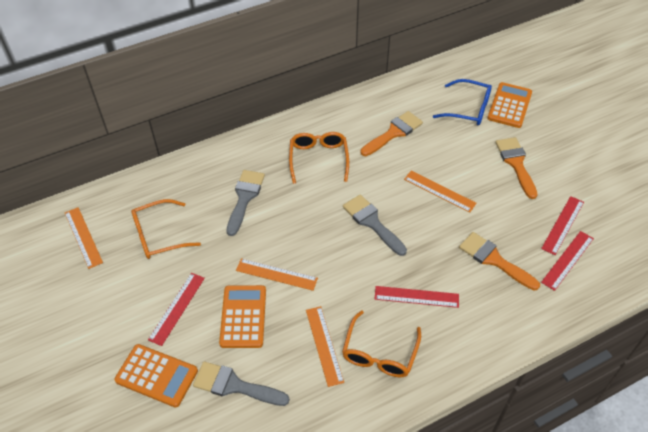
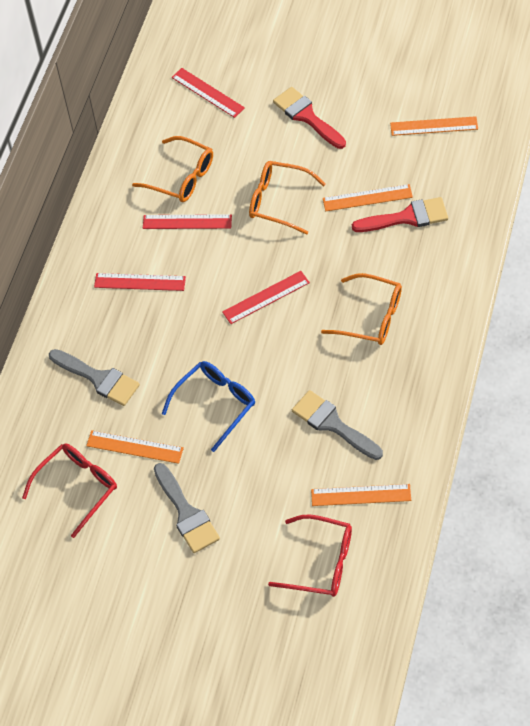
orange brush: 3 -> 0
orange calculator: 3 -> 0
red brush: 0 -> 2
red glasses: 0 -> 2

